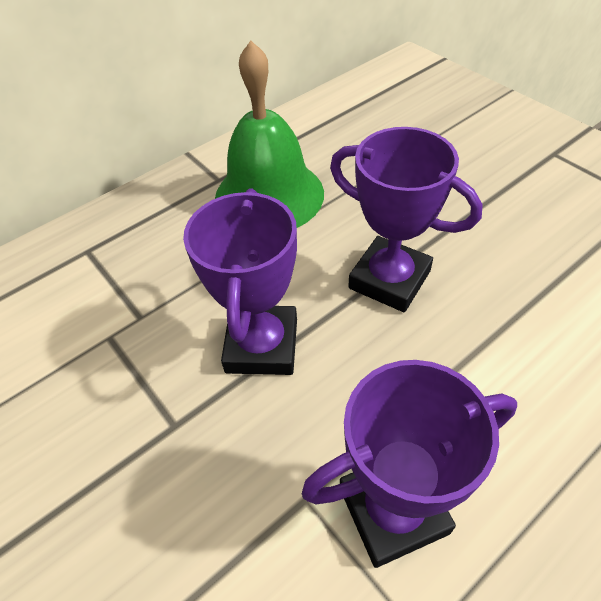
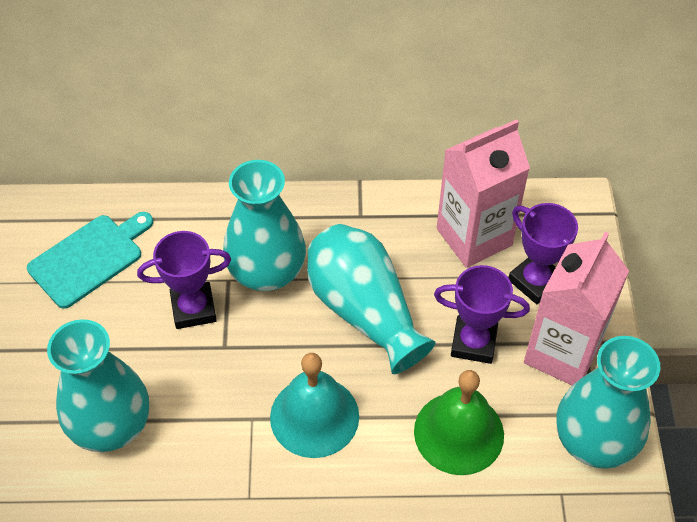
pink carton: 0 -> 2
turquoise bell: 0 -> 1
turquoise cutting board: 0 -> 1
turquoise vase: 0 -> 4

